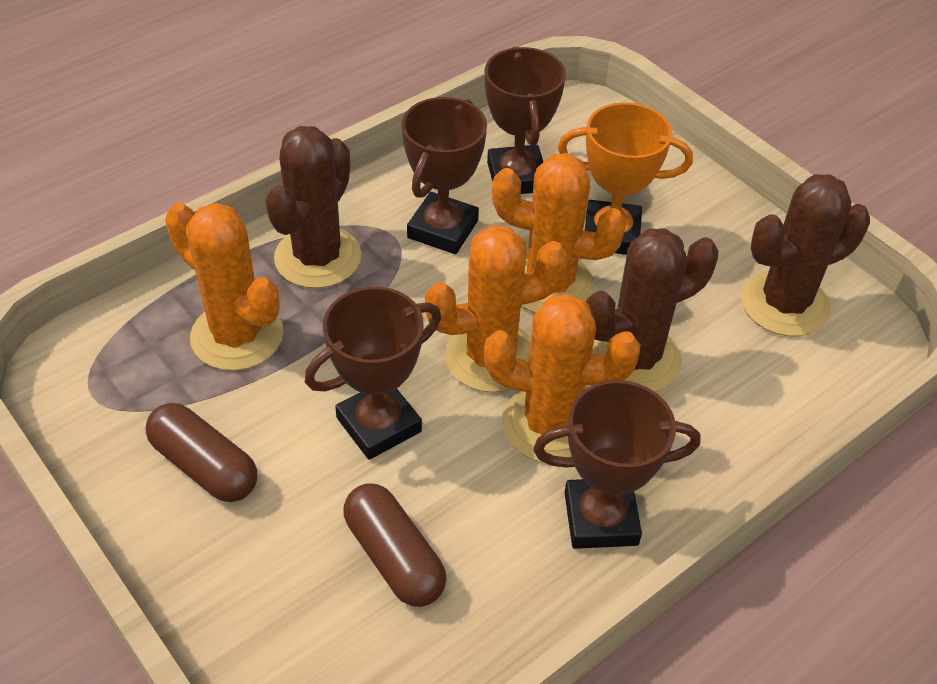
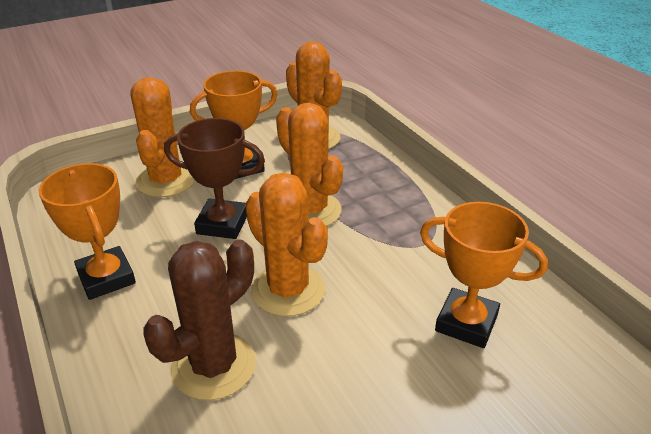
brown cactus: 3 -> 1
brown capsule: 2 -> 0
brown trophy: 4 -> 1
orange trophy: 1 -> 3

